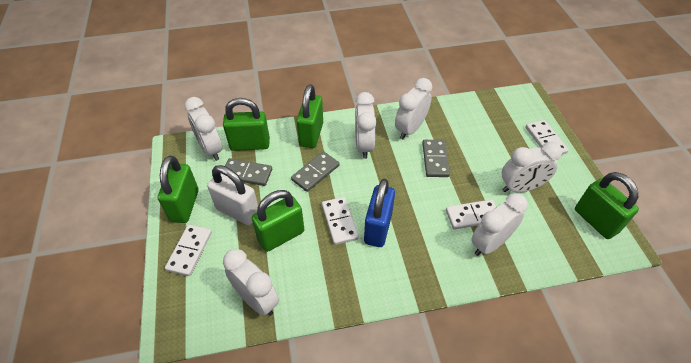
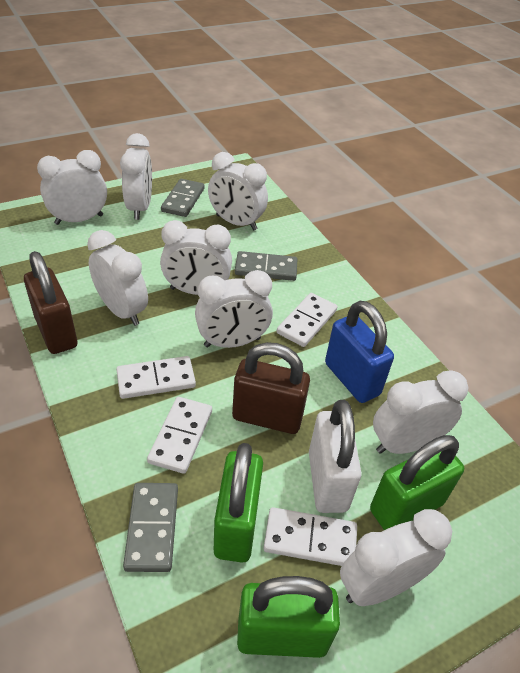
brown padlock: 0 -> 2
green padlock: 5 -> 3
white clock: 6 -> 8

